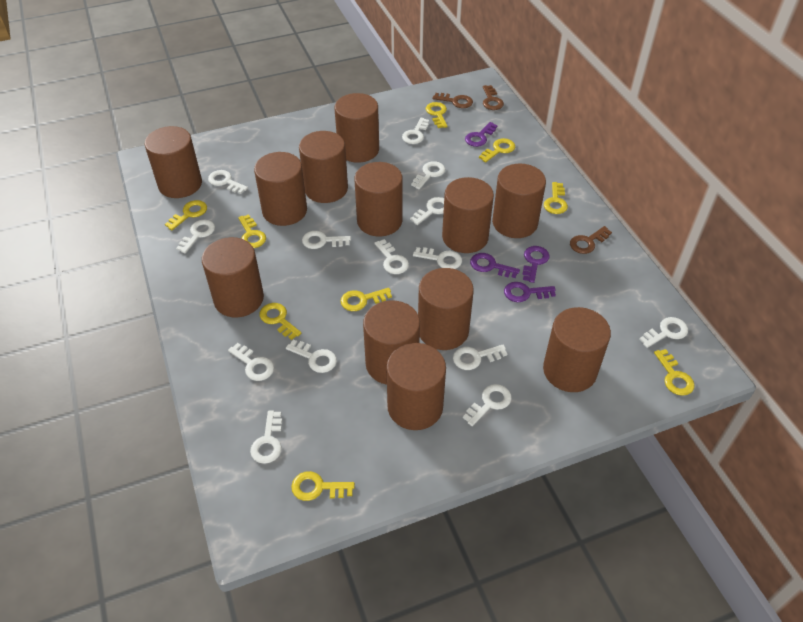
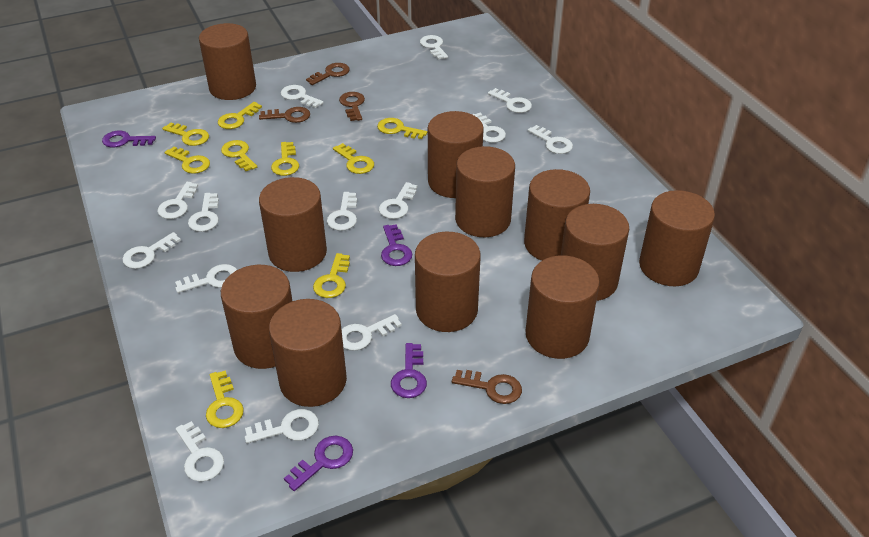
brown cylinder: 12 -> 11
brown key: 3 -> 4

